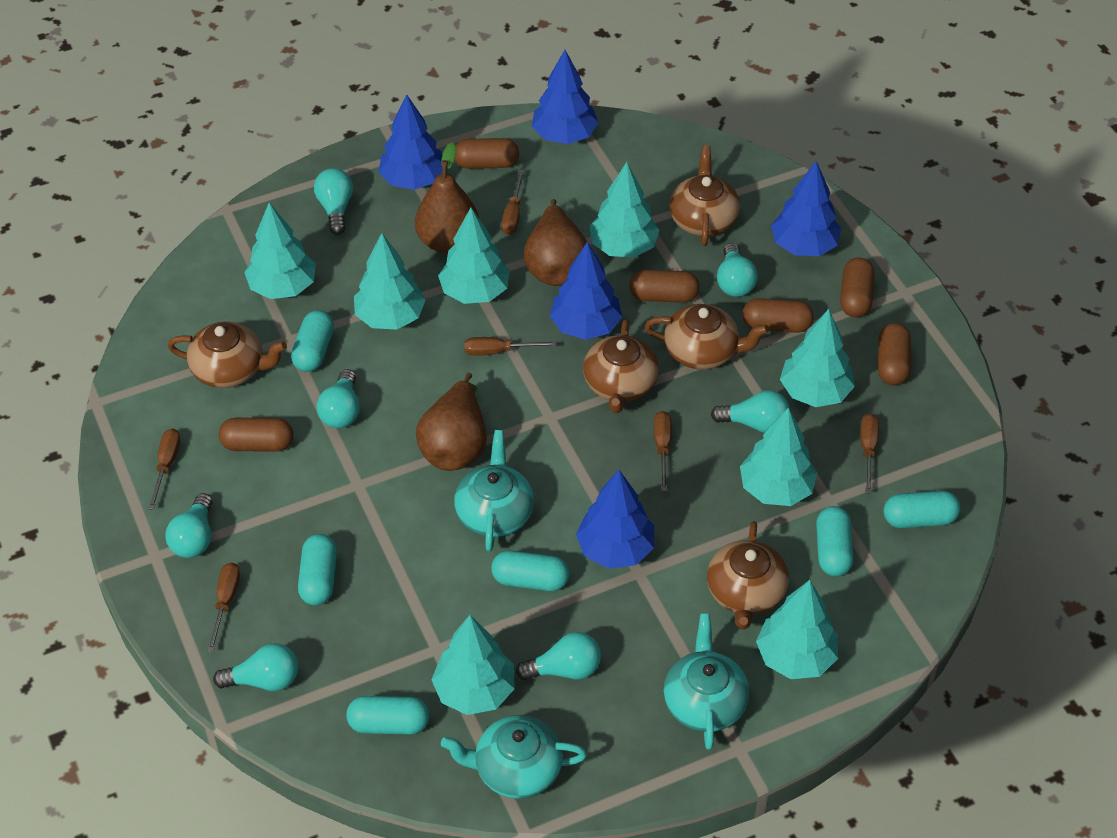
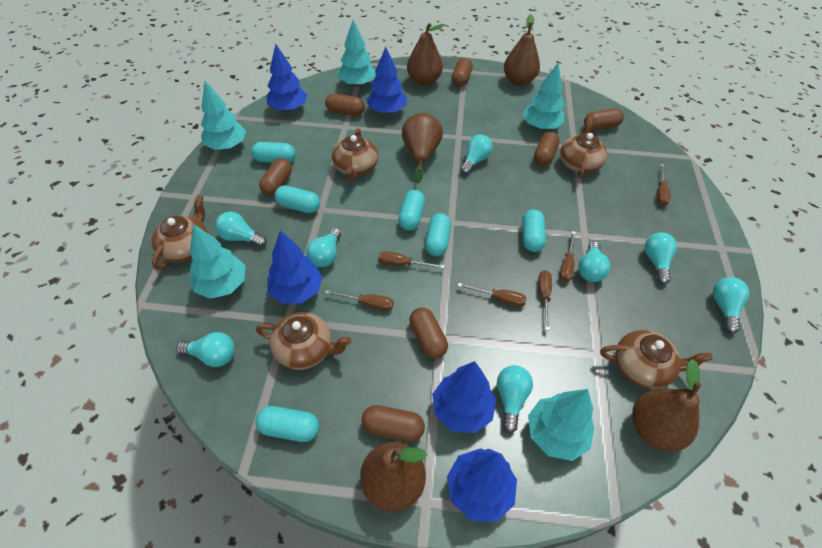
brown capsule: 6 -> 7
brown pear: 3 -> 5
turquoise light bulb: 7 -> 8
turquoise teapot: 3 -> 0
turquoise tree: 8 -> 5

